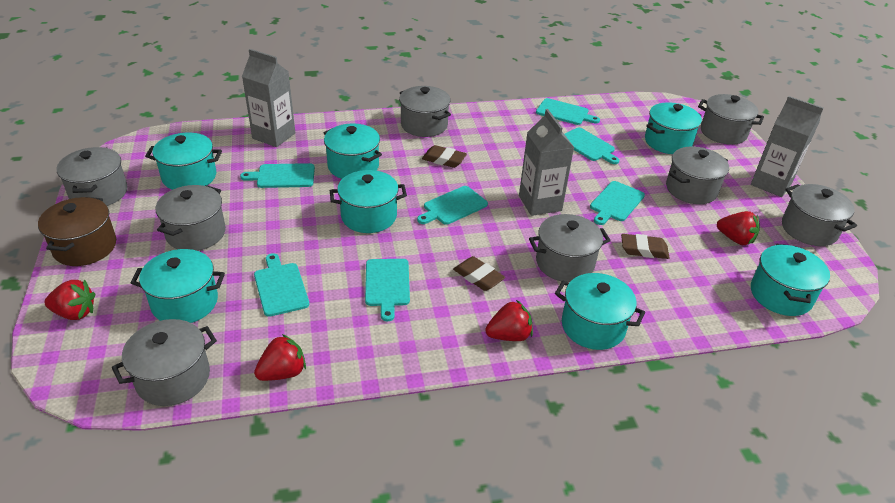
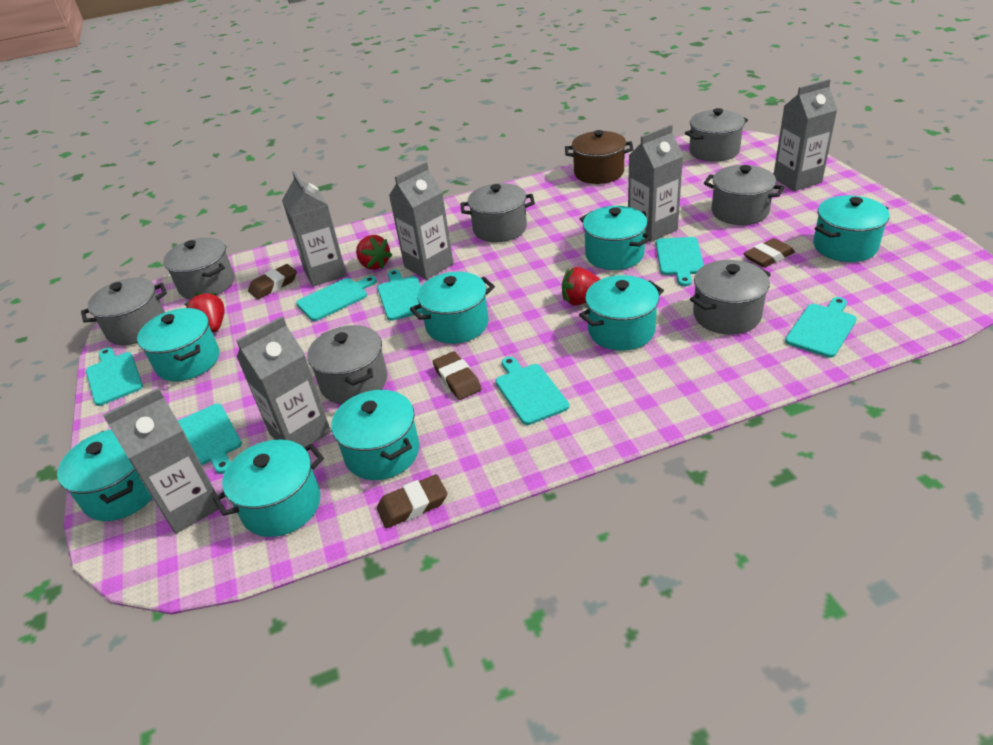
brown eraser: 3 -> 4
grey carton: 3 -> 6
grey pot: 8 -> 7
red strawberry: 4 -> 3
turquoise pot: 7 -> 8

